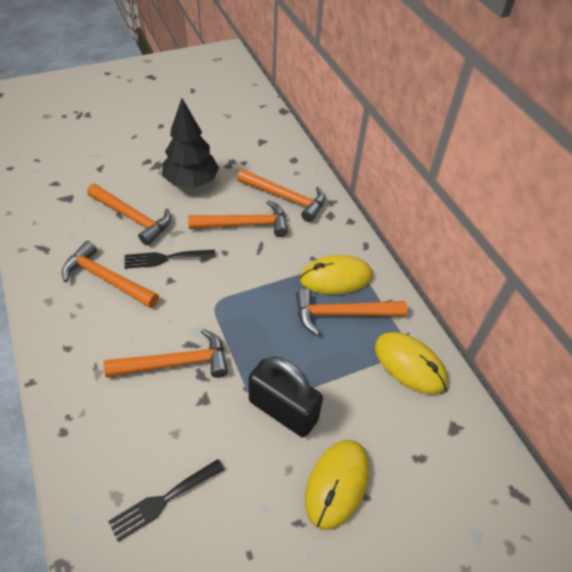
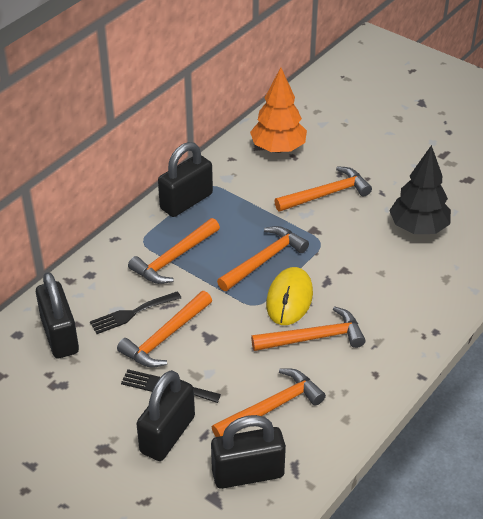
black padlock: 1 -> 4
orange tree: 0 -> 1
yellow mouse: 3 -> 1

